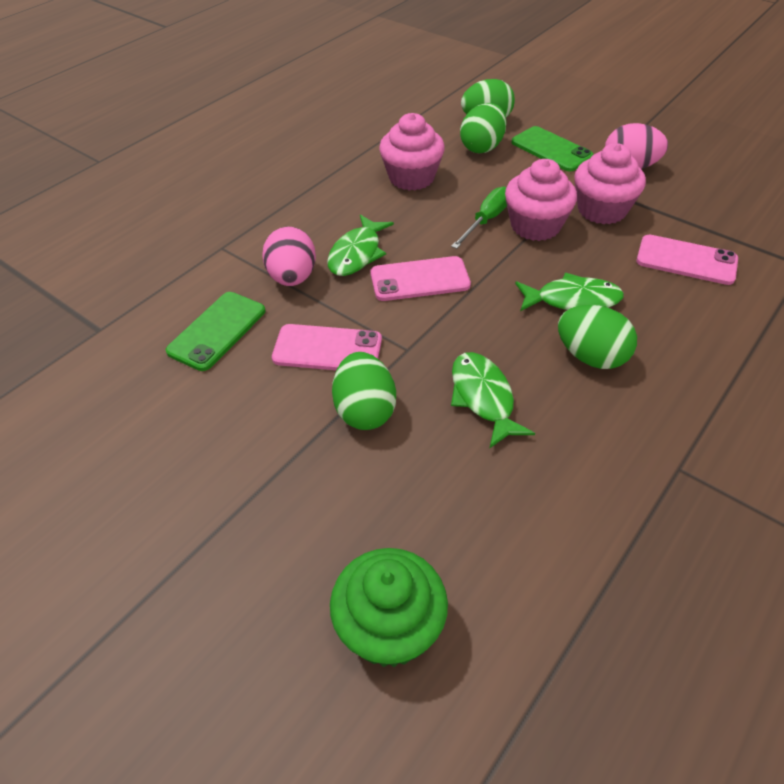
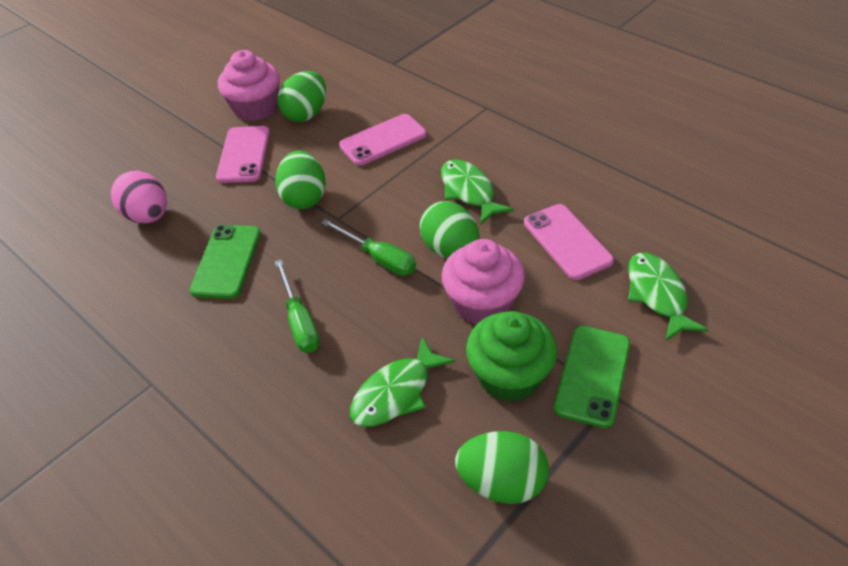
green screwdriver: 1 -> 2
pink cupcake: 3 -> 2
pink egg: 2 -> 1

